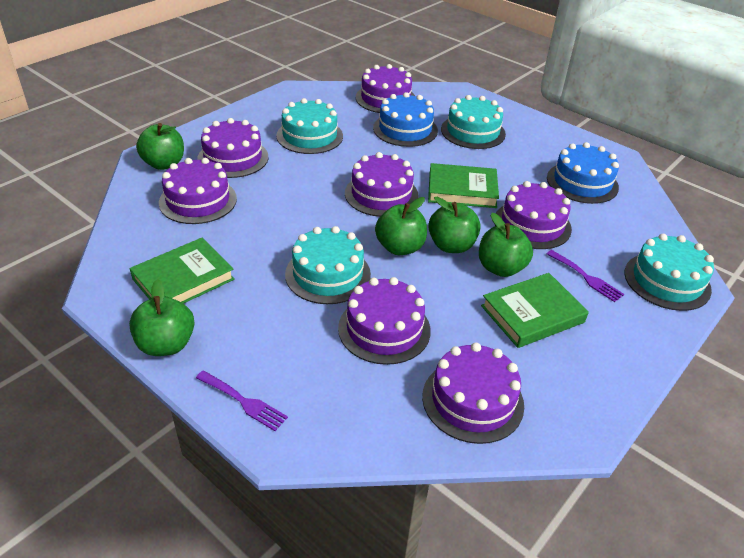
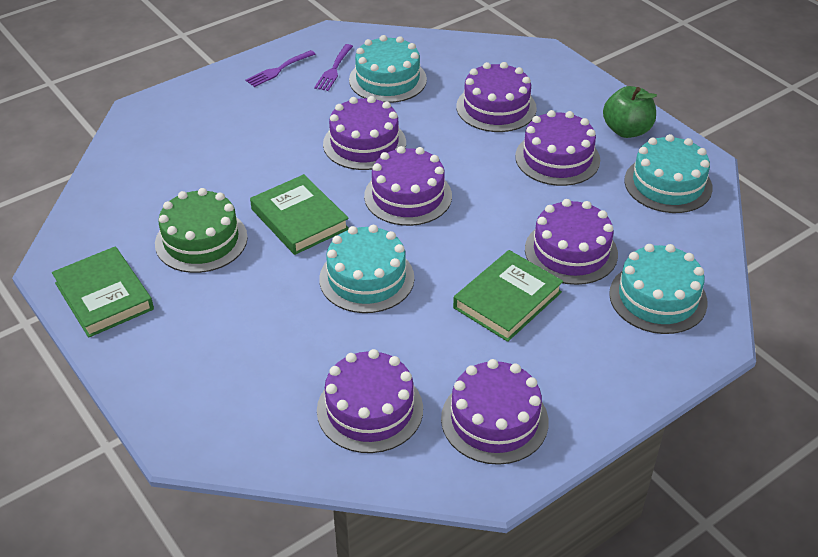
blue cake: 2 -> 0
green apple: 5 -> 1
green cake: 0 -> 1

